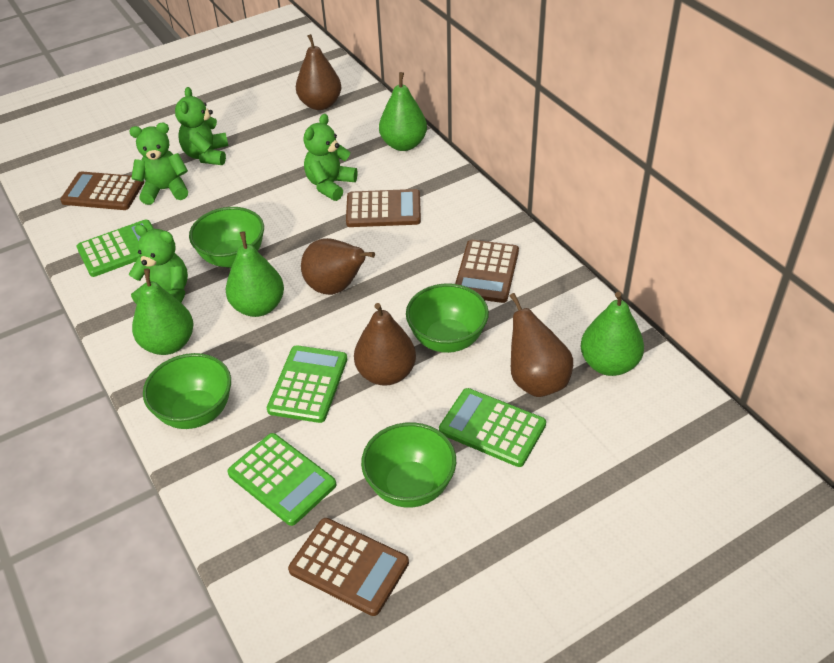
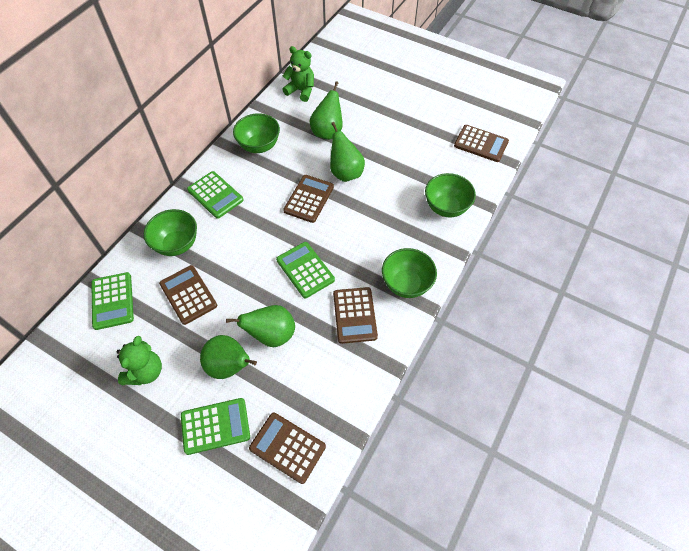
brown calculator: 4 -> 5
brown pear: 4 -> 0
green teddy bear: 4 -> 2

